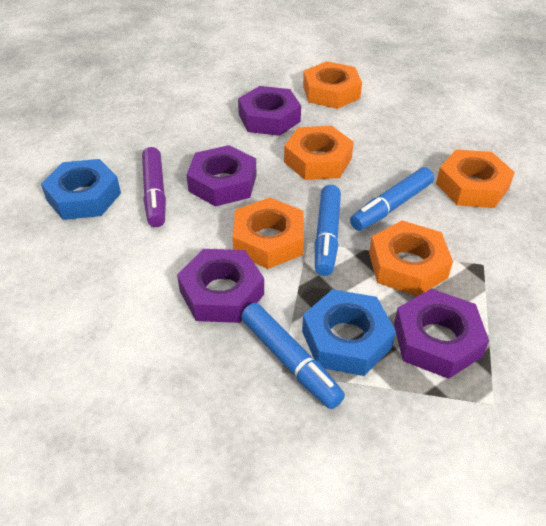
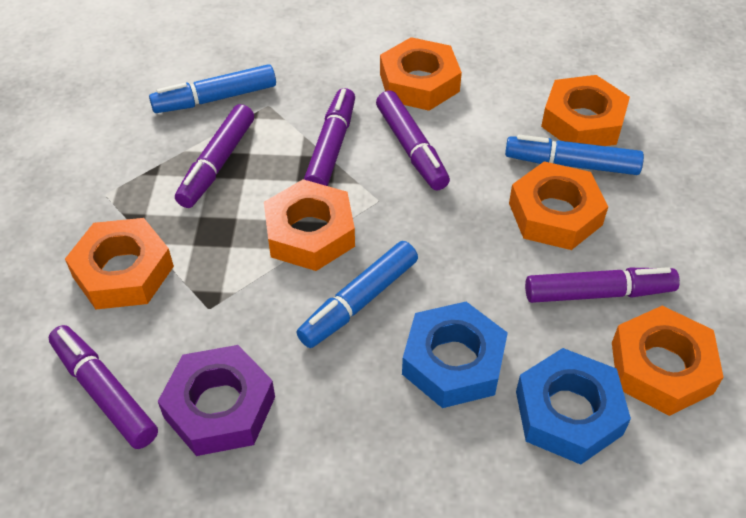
orange nut: 5 -> 6
purple marker: 1 -> 5
purple nut: 4 -> 1

